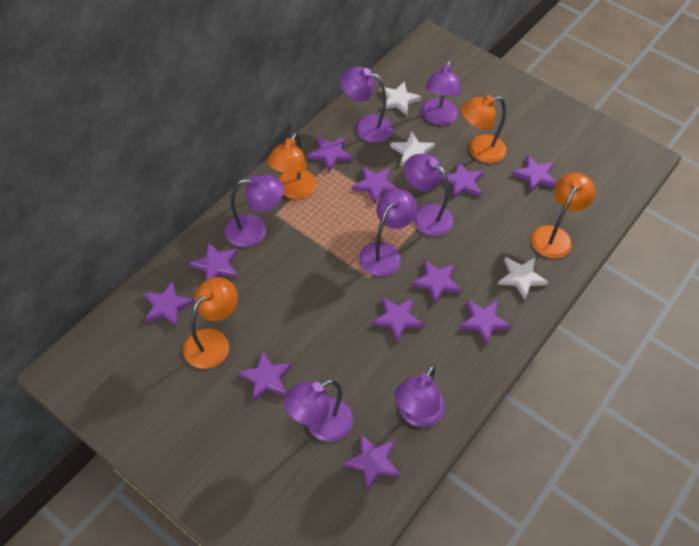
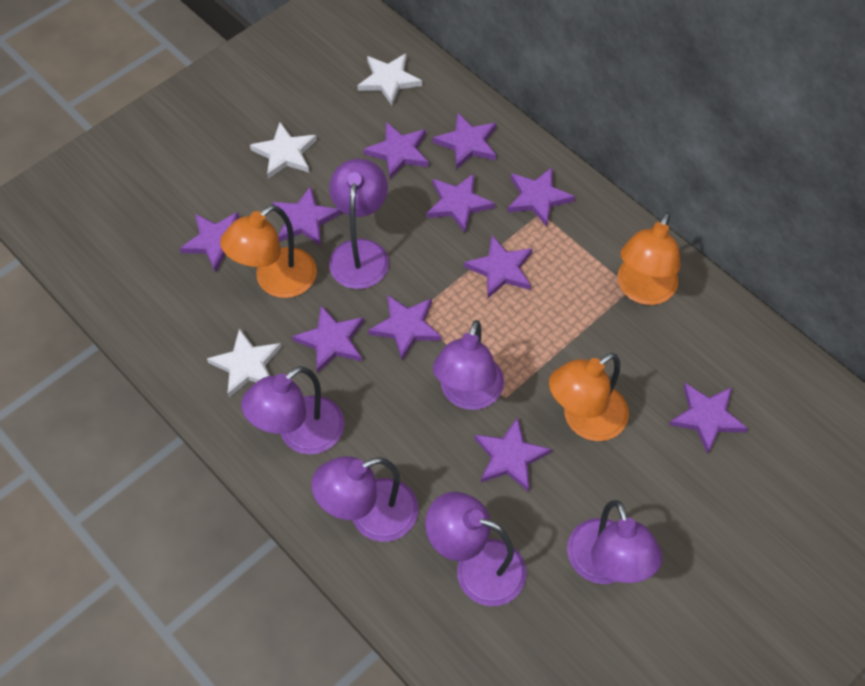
orange lamp: 4 -> 3
purple lamp: 7 -> 6

